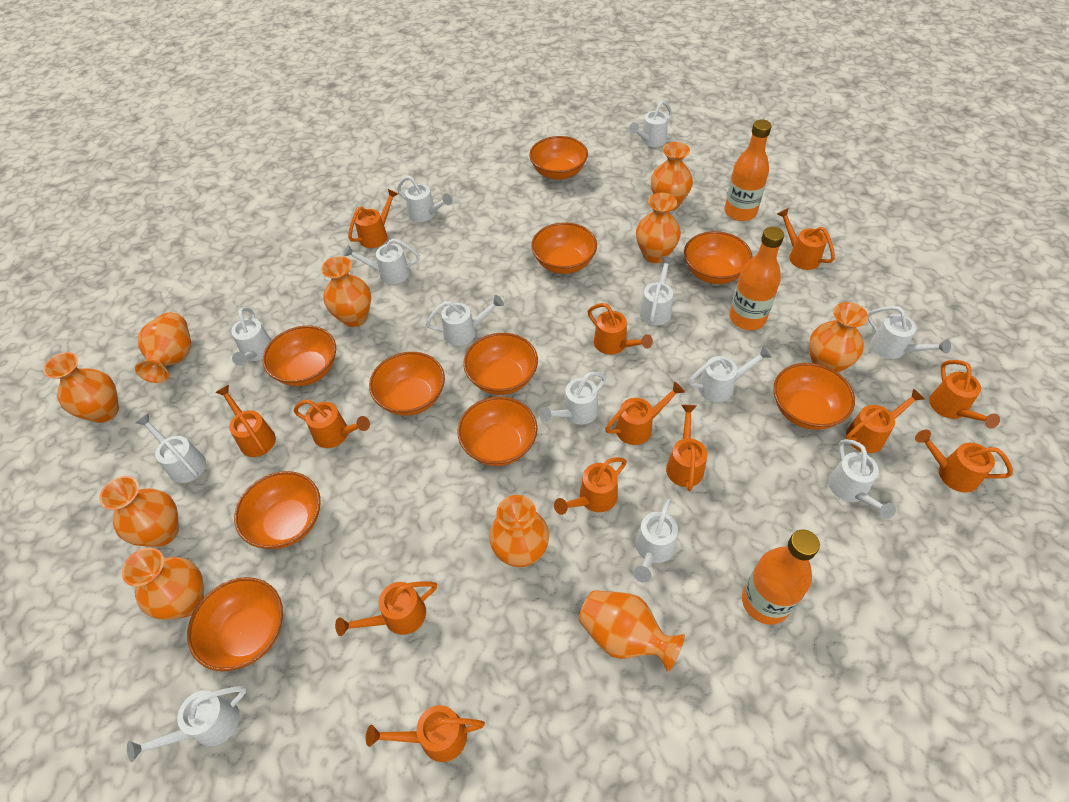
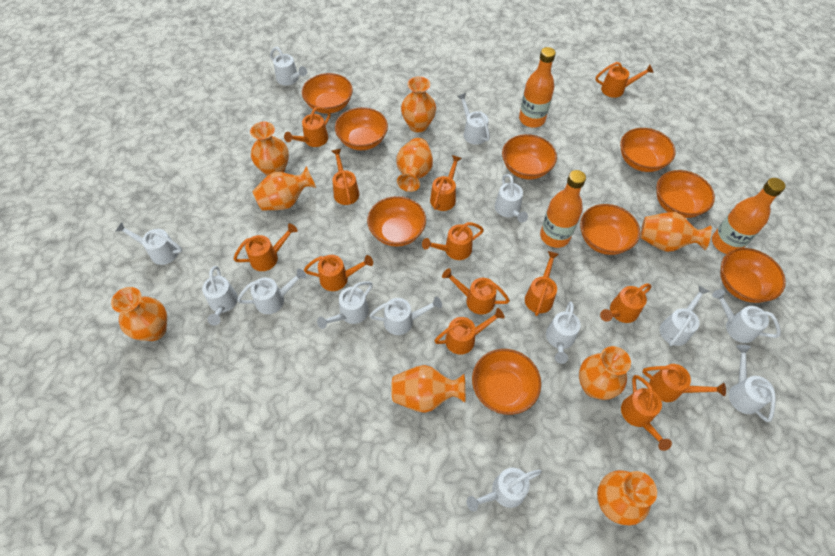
orange bowl: 10 -> 9
orange vase: 10 -> 9

